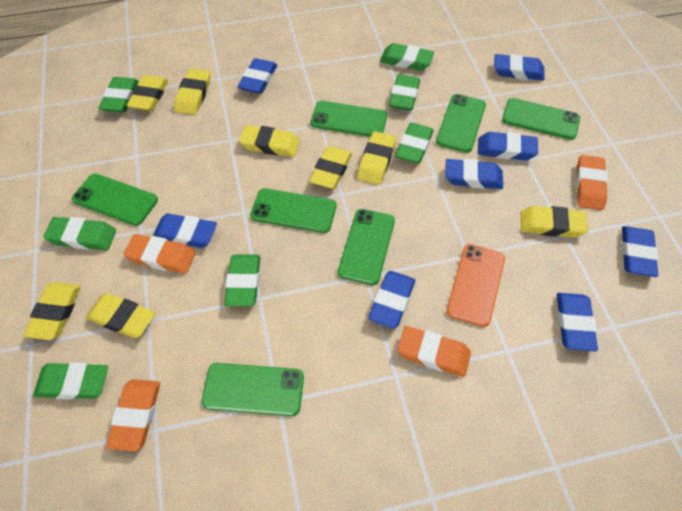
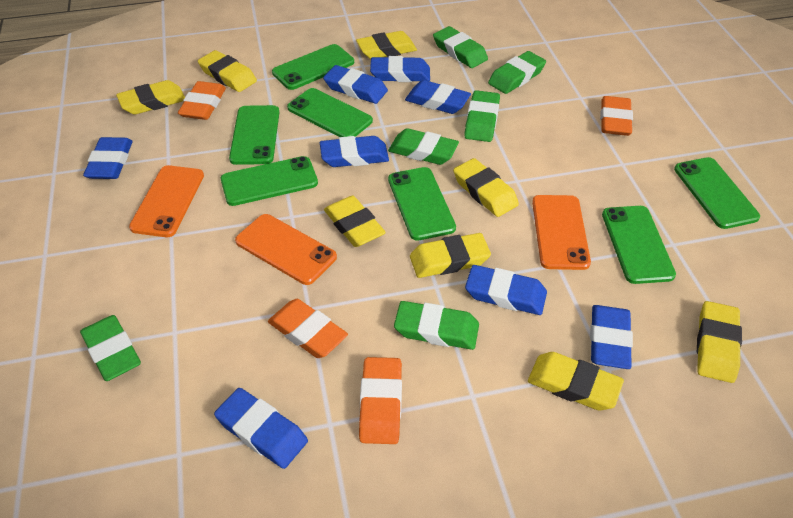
green eraser: 7 -> 6
orange phone: 1 -> 3

